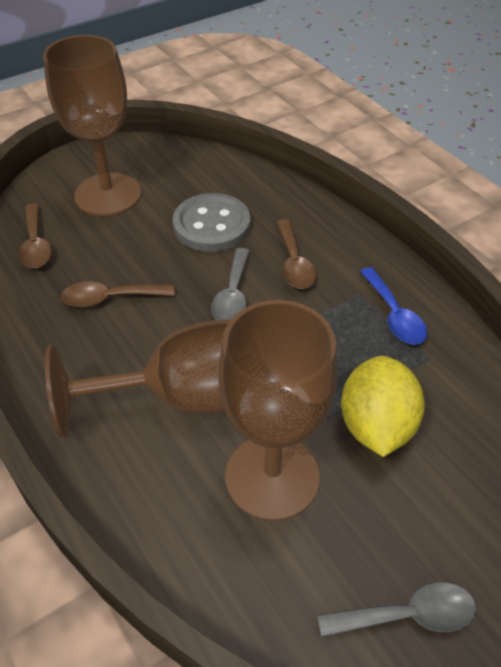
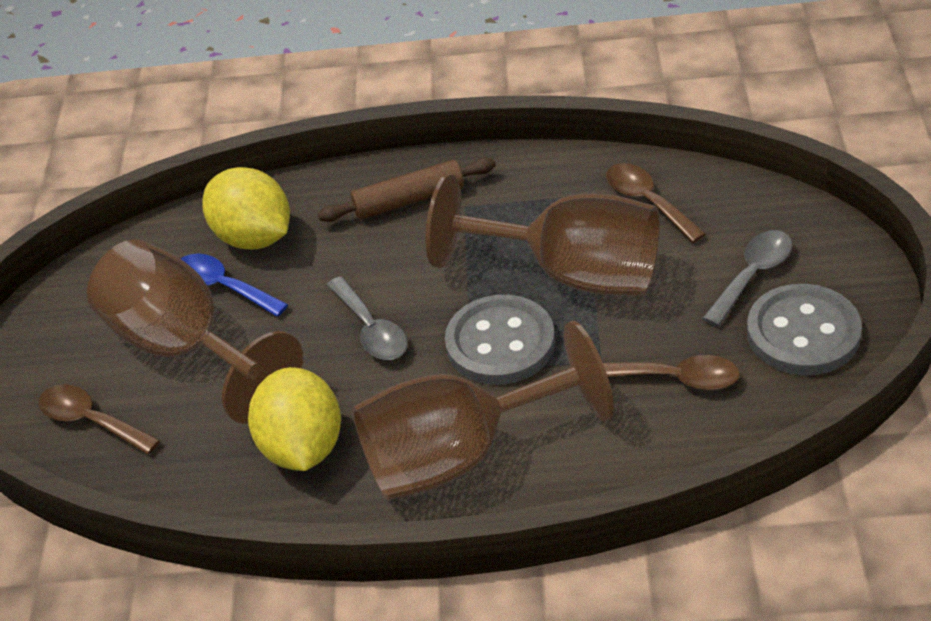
brown rolling pin: 0 -> 1
grey button: 1 -> 2
yellow lemon: 1 -> 2

